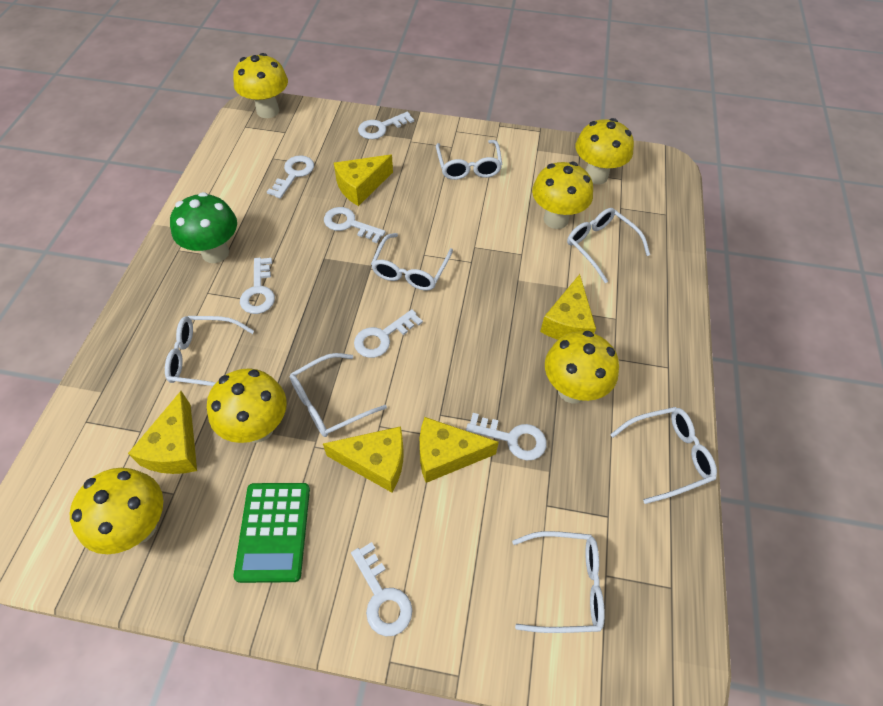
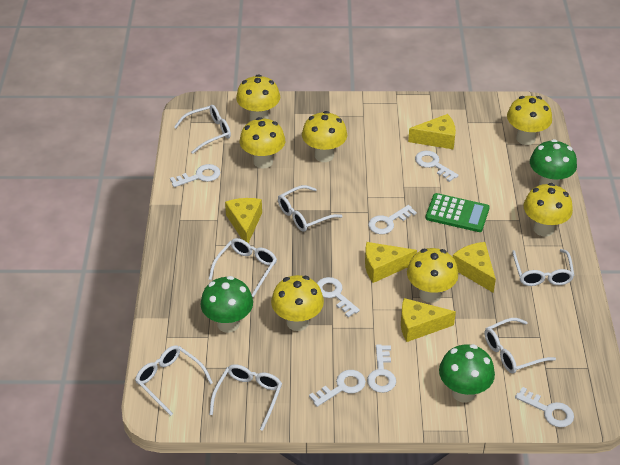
green mushroom: 1 -> 3
yellow mushroom: 6 -> 7

